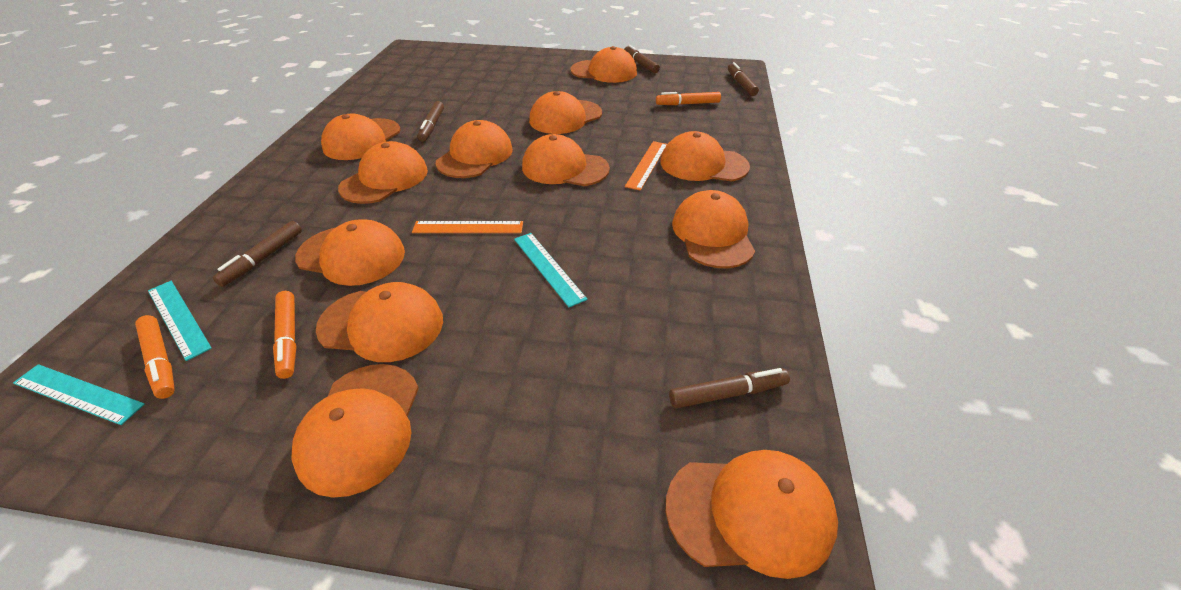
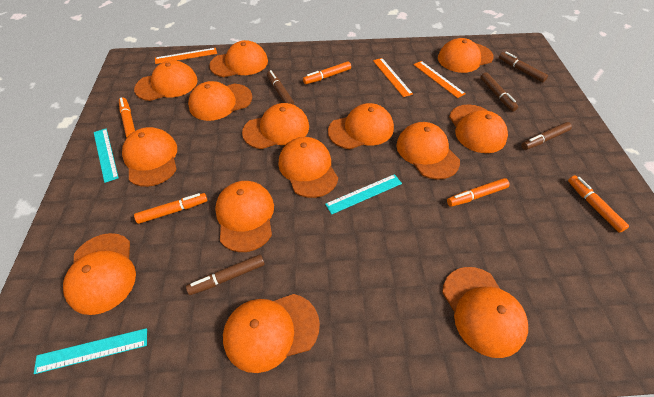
orange cap: 12 -> 14
orange marker: 3 -> 5
orange ruler: 2 -> 3

